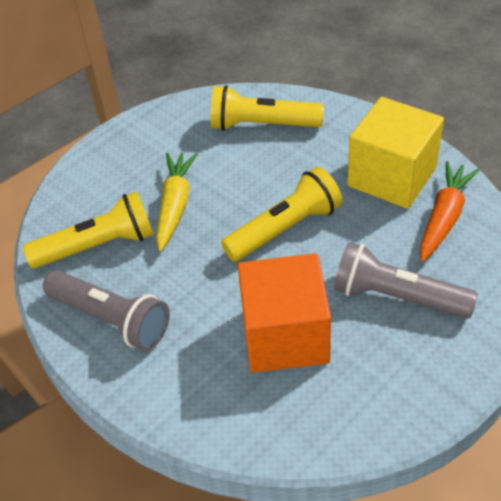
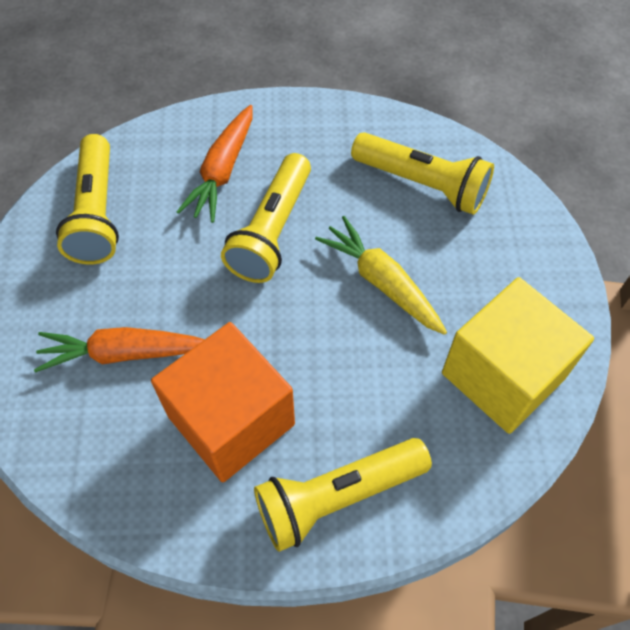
grey flashlight: 2 -> 0
orange carrot: 1 -> 2
yellow flashlight: 3 -> 4

